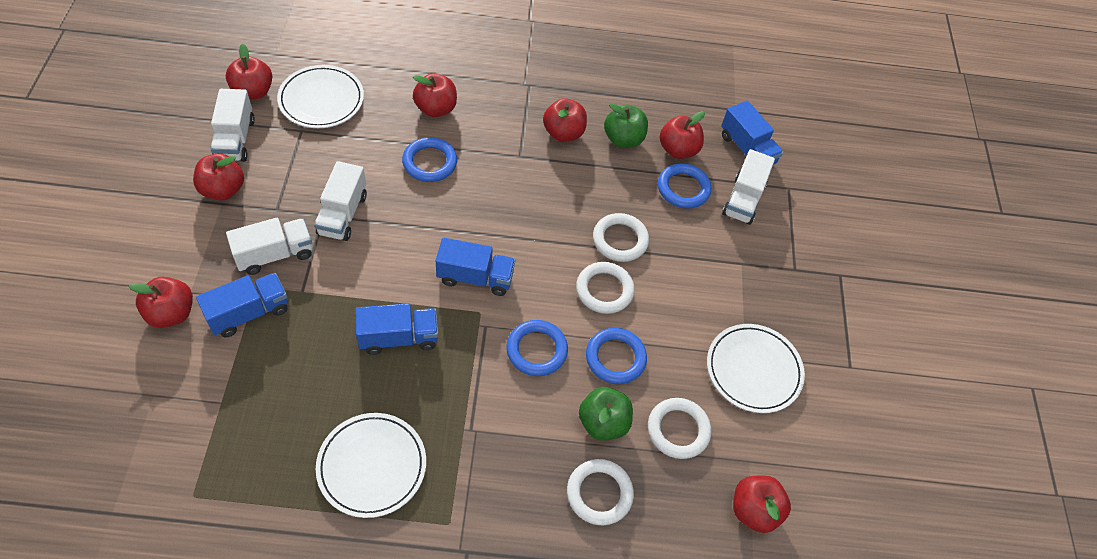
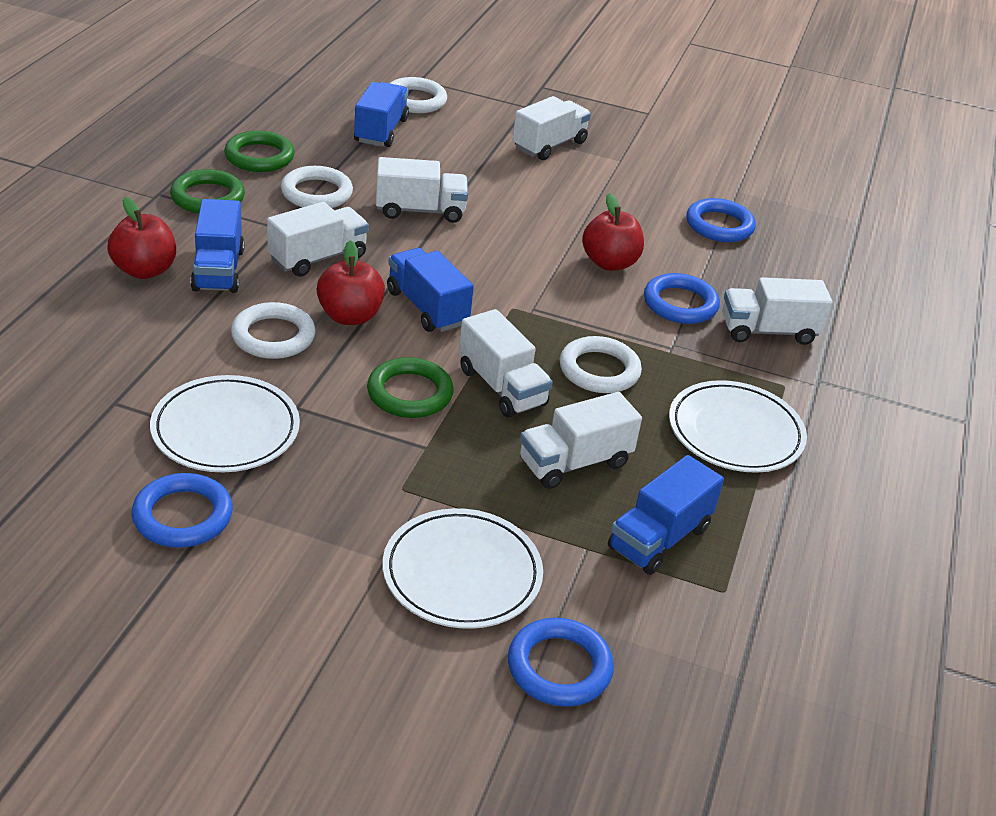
green apple: 2 -> 0
green ring: 0 -> 3
red apple: 7 -> 3
white truck: 4 -> 6

